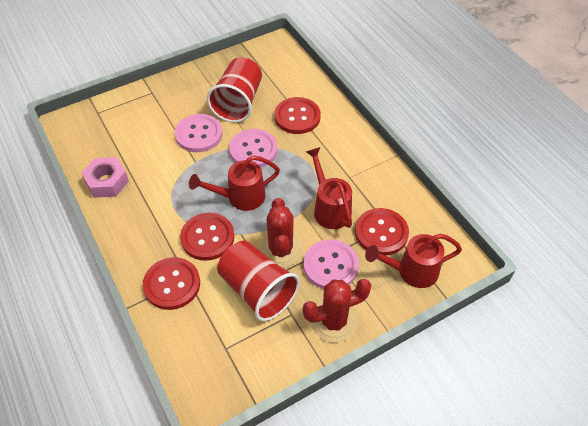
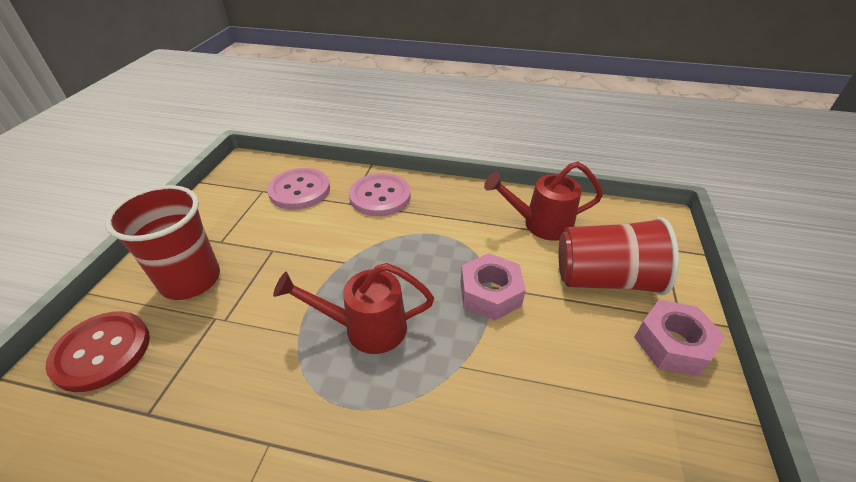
pink button: 3 -> 2
pink nut: 1 -> 2
red button: 4 -> 1
red cactus: 2 -> 0
red watering can: 3 -> 2

